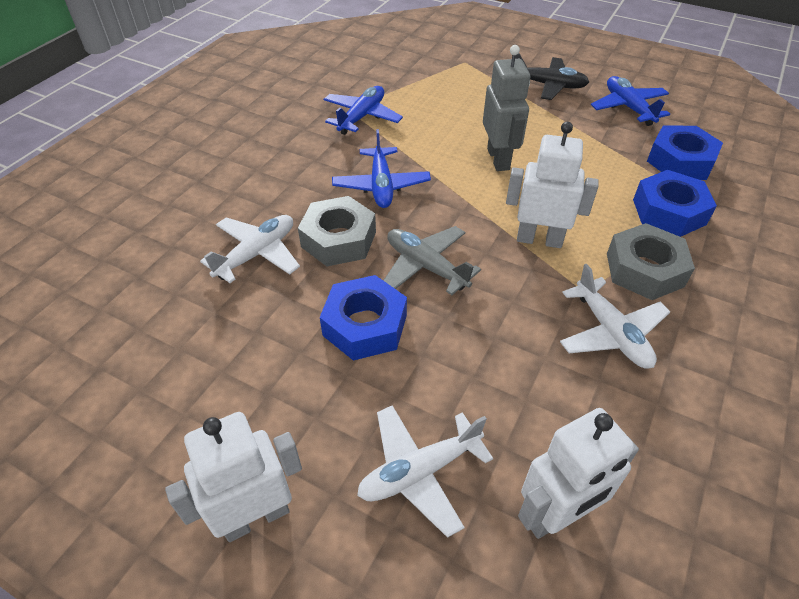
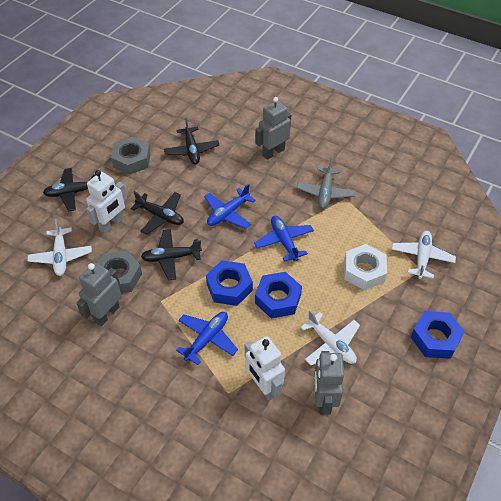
black plane: 1 -> 4
grey robot: 1 -> 3
white nut: 0 -> 1
white robot: 3 -> 2

